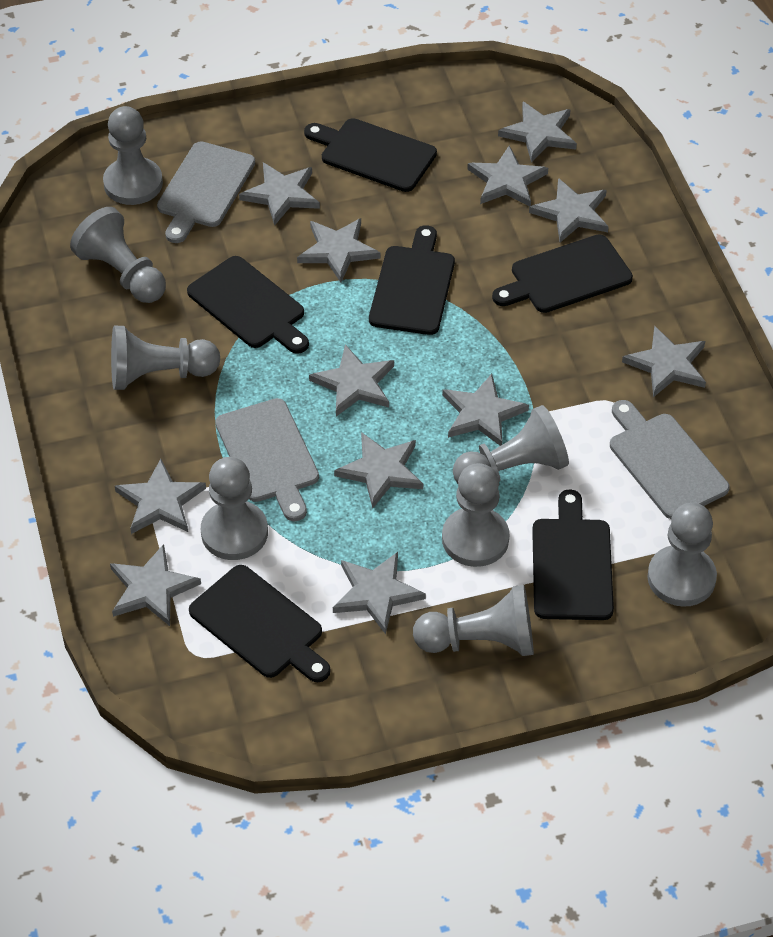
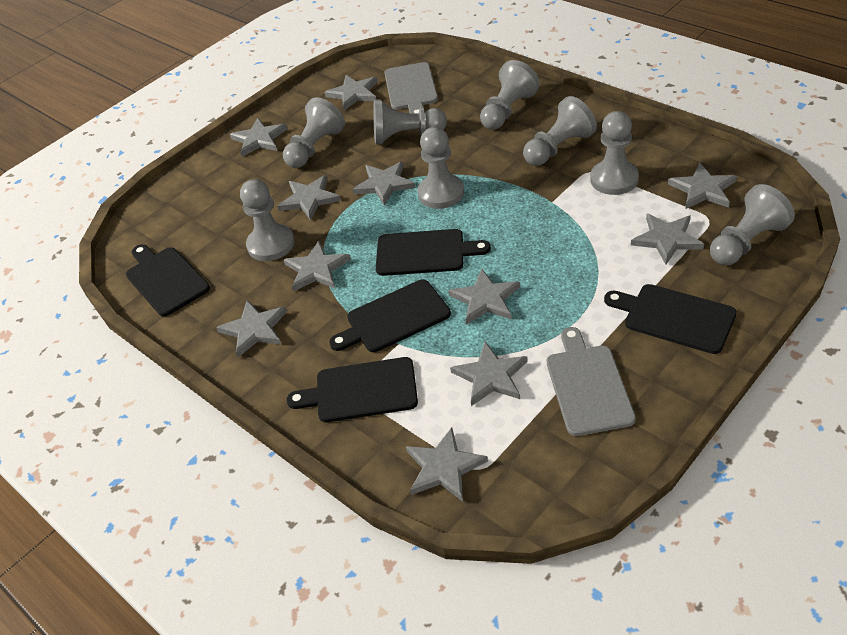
black cutting board: 6 -> 5
grey cutting board: 3 -> 2
grey star: 12 -> 11

